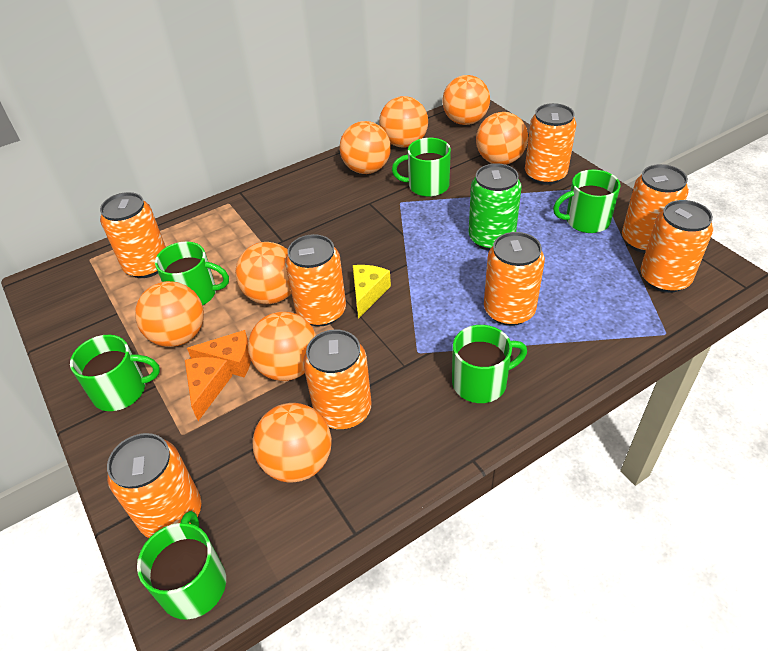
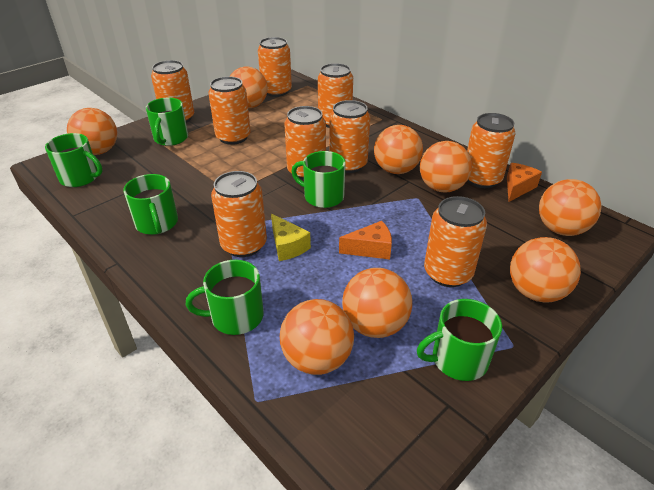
green can: 1 -> 0
orange can: 8 -> 9

